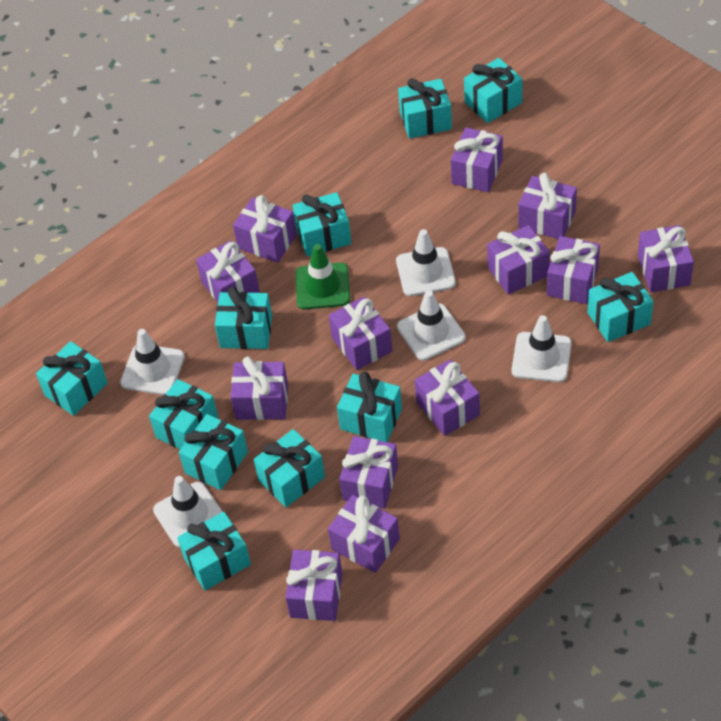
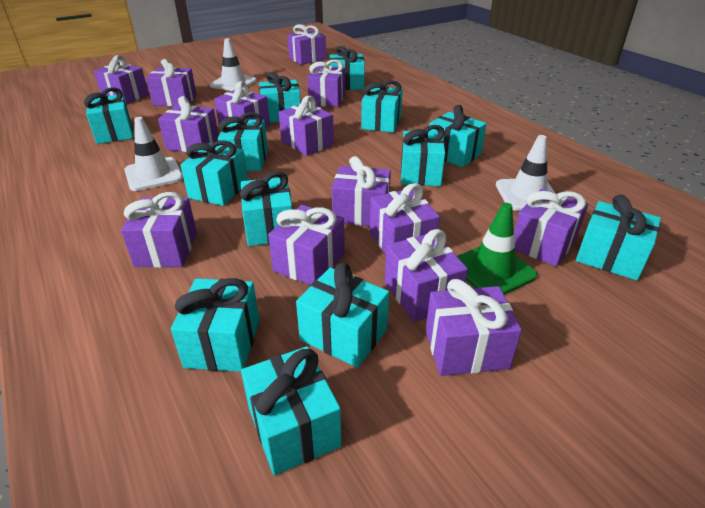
purple gift: 13 -> 14
turquoise gift: 11 -> 13
white traffic cone: 5 -> 3

